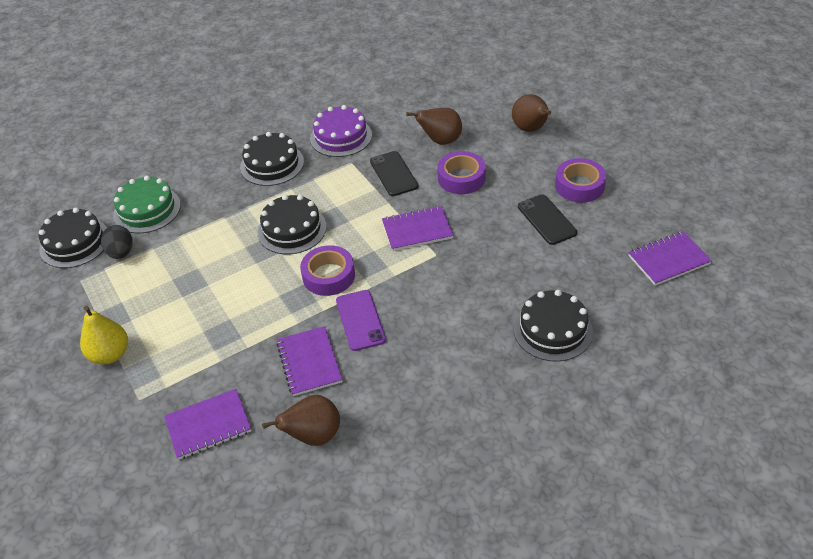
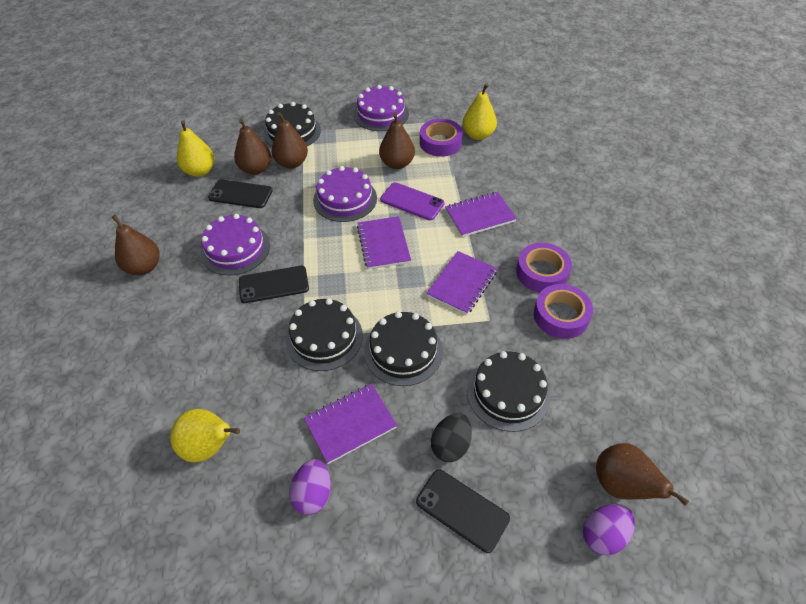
black phone: 2 -> 3
brown pear: 3 -> 5
green cake: 1 -> 0
purple cake: 1 -> 3
purple egg: 0 -> 2
yellow pear: 1 -> 3

